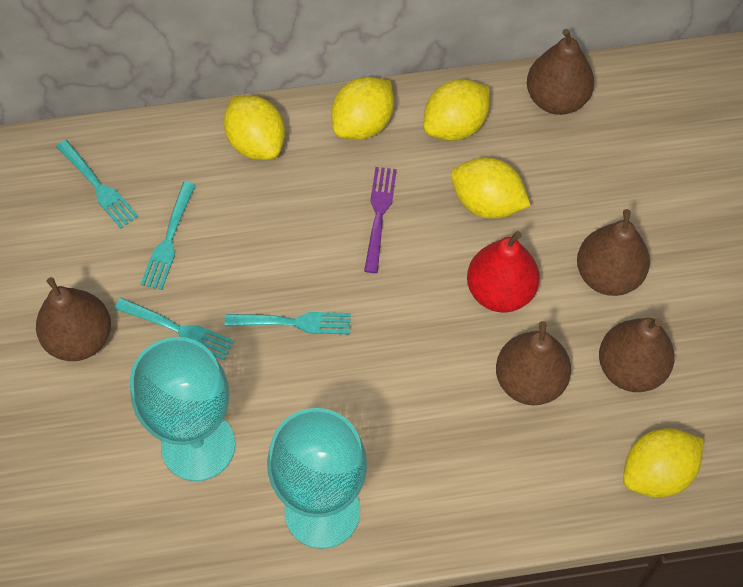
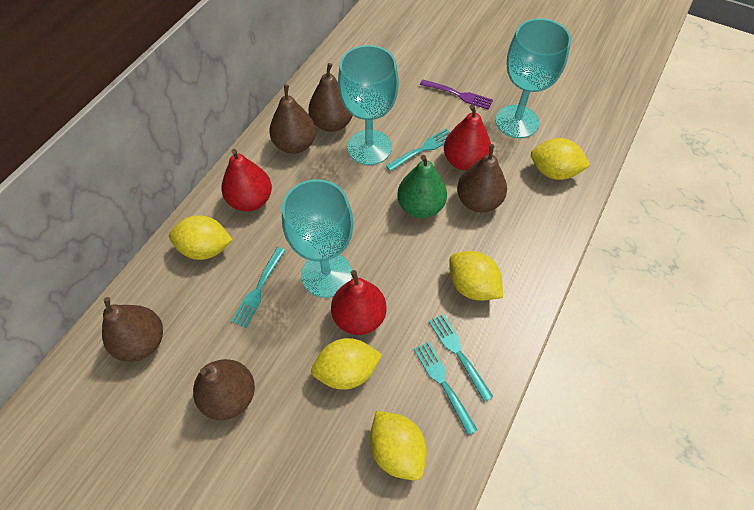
green pear: 0 -> 1
red pear: 1 -> 3
turquoise goblet: 2 -> 3

